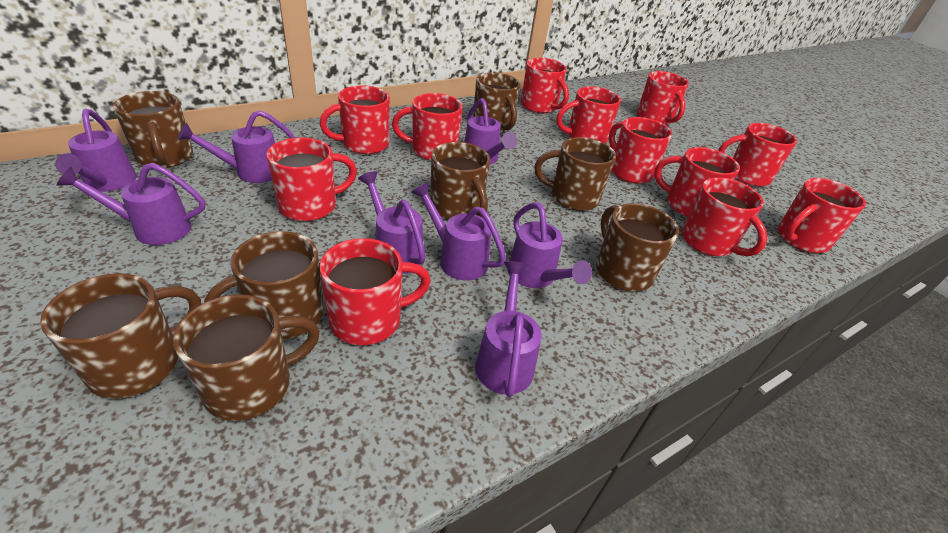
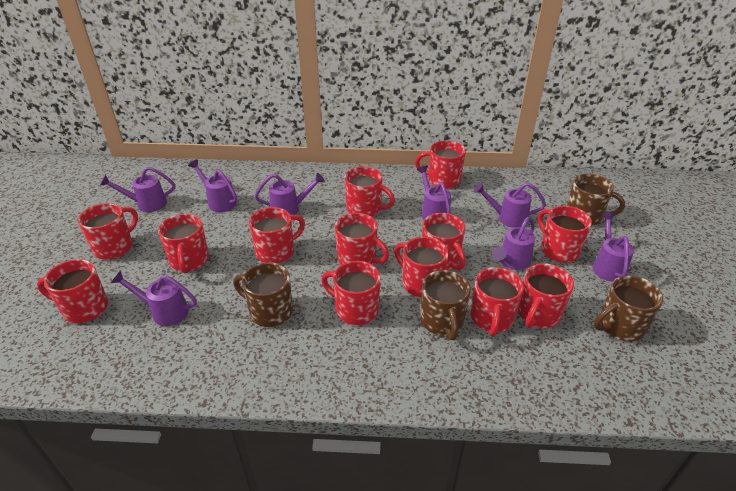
brown mug: 8 -> 4
red mug: 12 -> 13

